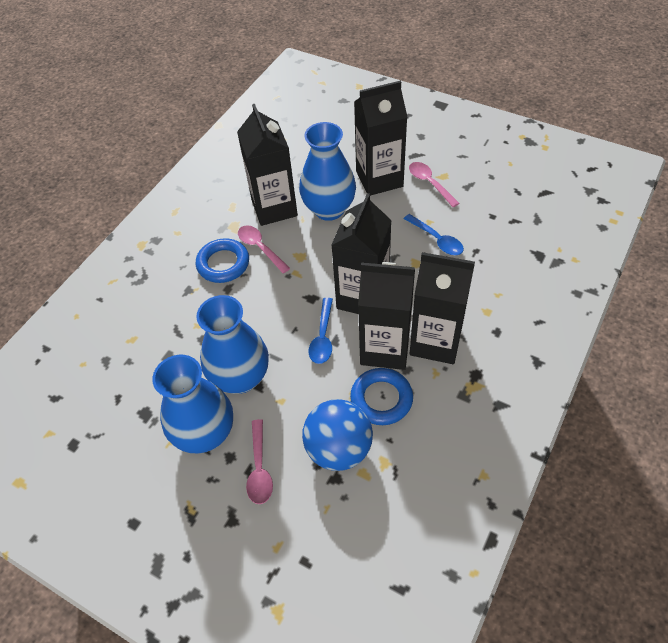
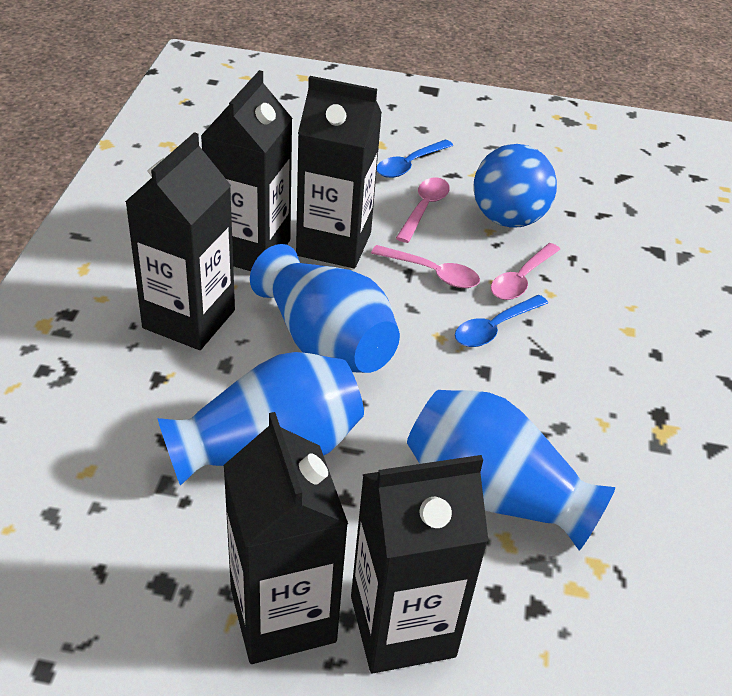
blue ring: 2 -> 0

